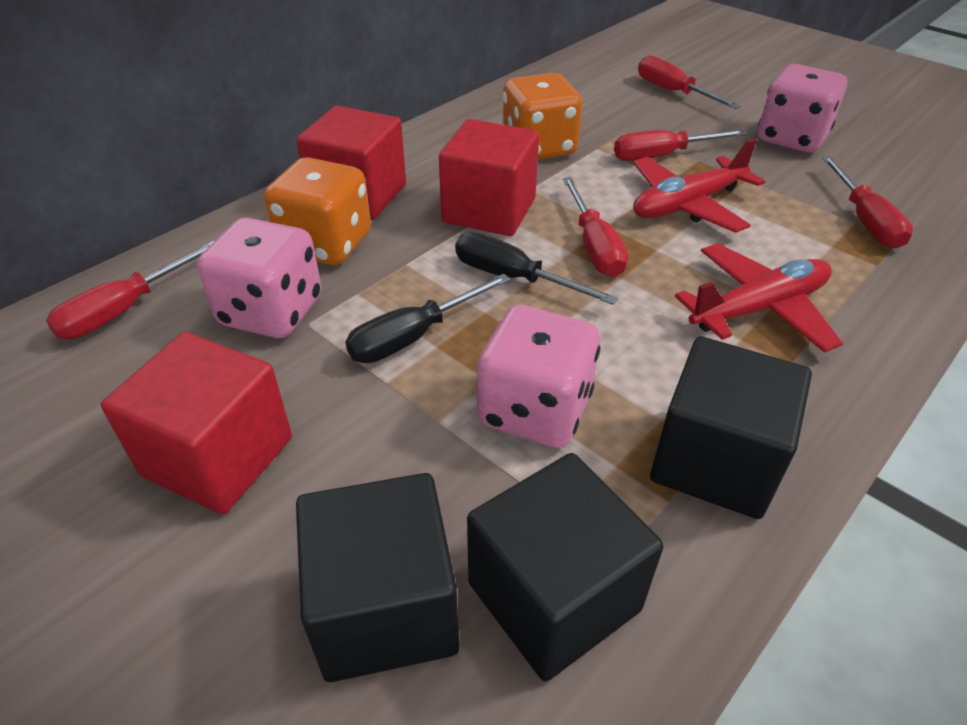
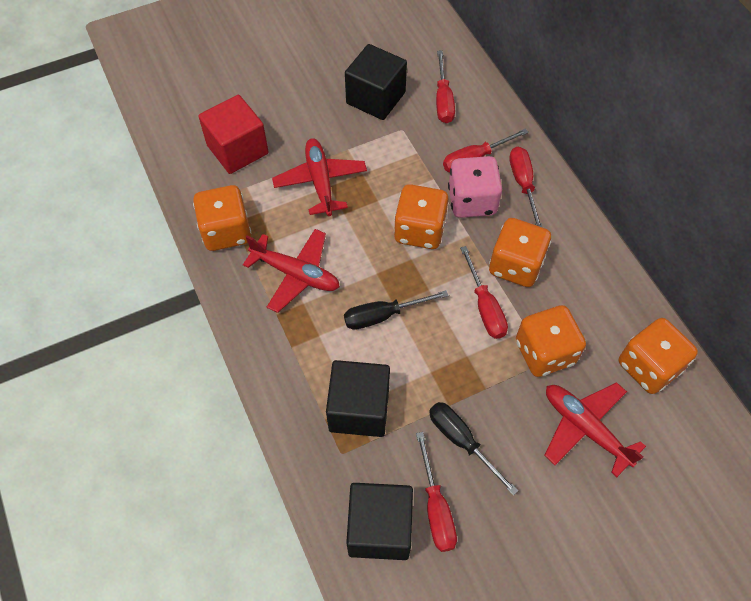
orange dice: 2 -> 5
pink dice: 3 -> 1
red cube: 3 -> 1
red plane: 2 -> 3

